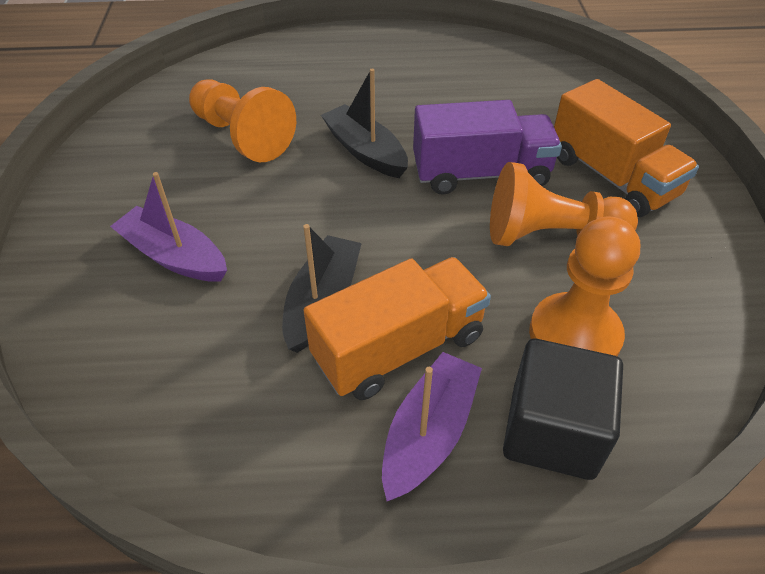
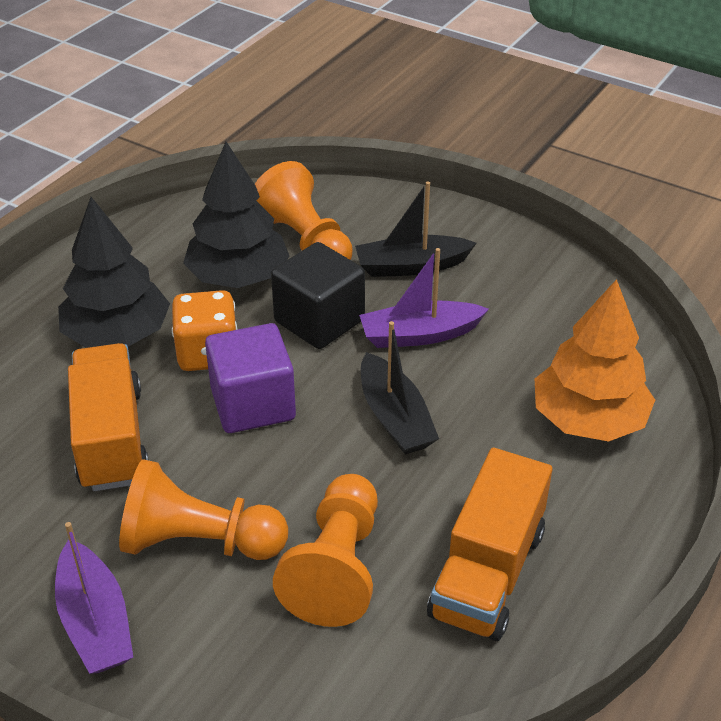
black tree: 0 -> 2
orange dice: 0 -> 1
orange tree: 0 -> 1
purple cube: 0 -> 1
purple truck: 1 -> 0

